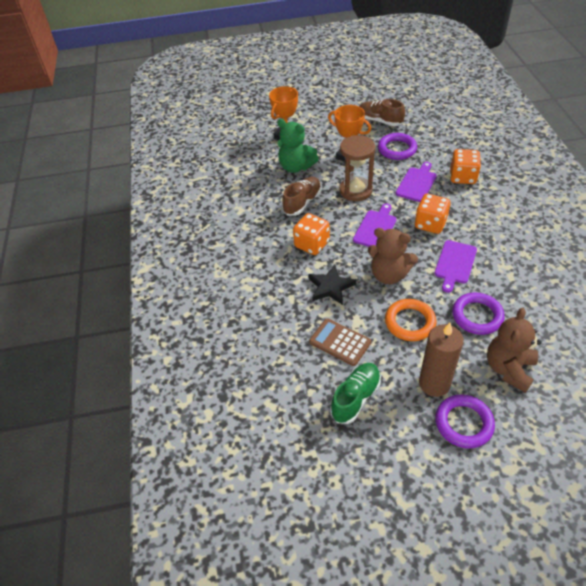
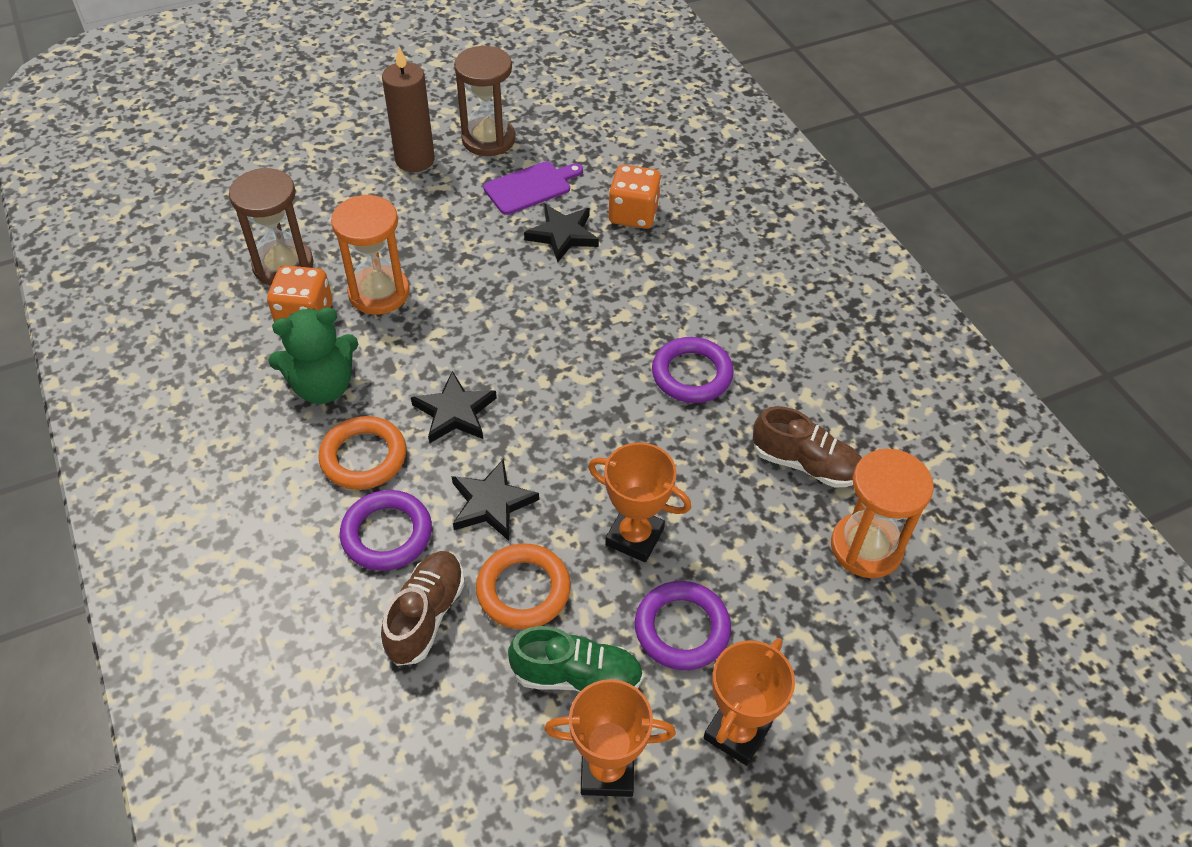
black star: 1 -> 3
brown calculator: 1 -> 0
brown hourglass: 1 -> 2
brown teddy bear: 2 -> 0
orange dice: 3 -> 2
orange hourglass: 0 -> 2
orange ring: 1 -> 2
orange trophy: 2 -> 3
purple cutting board: 3 -> 1

